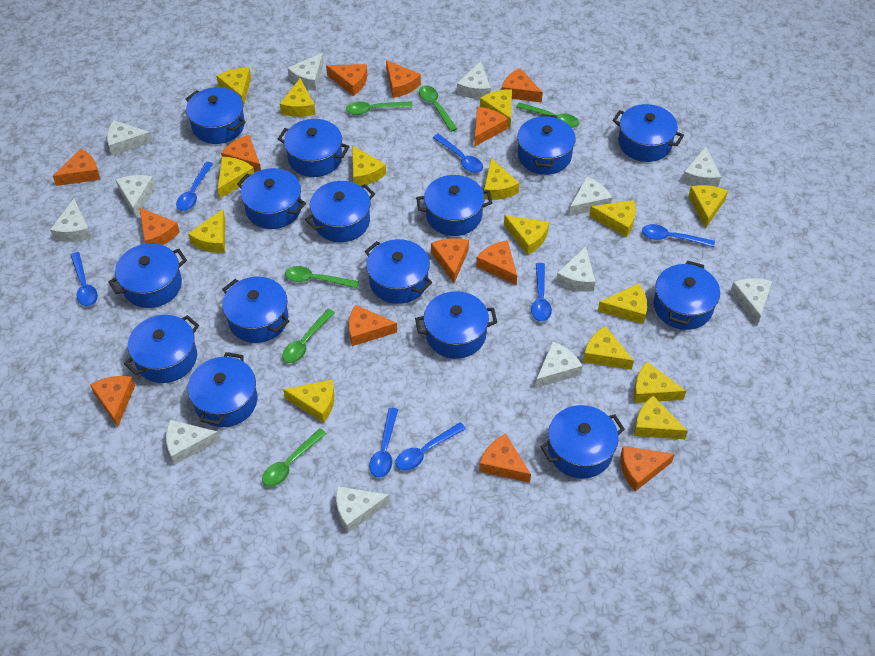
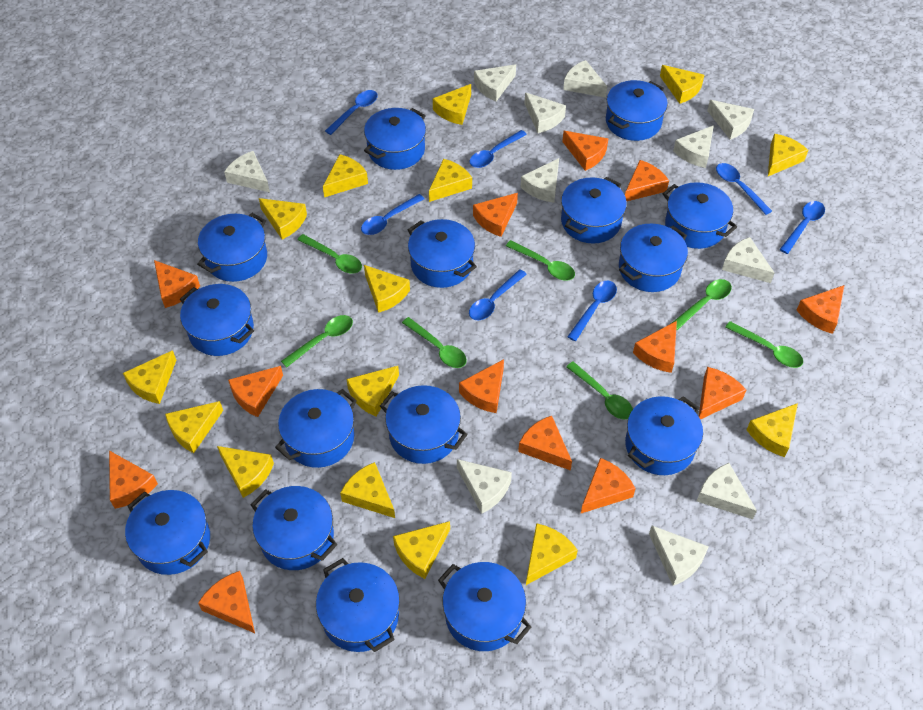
green spoon: 6 -> 7
white cheese: 12 -> 11

